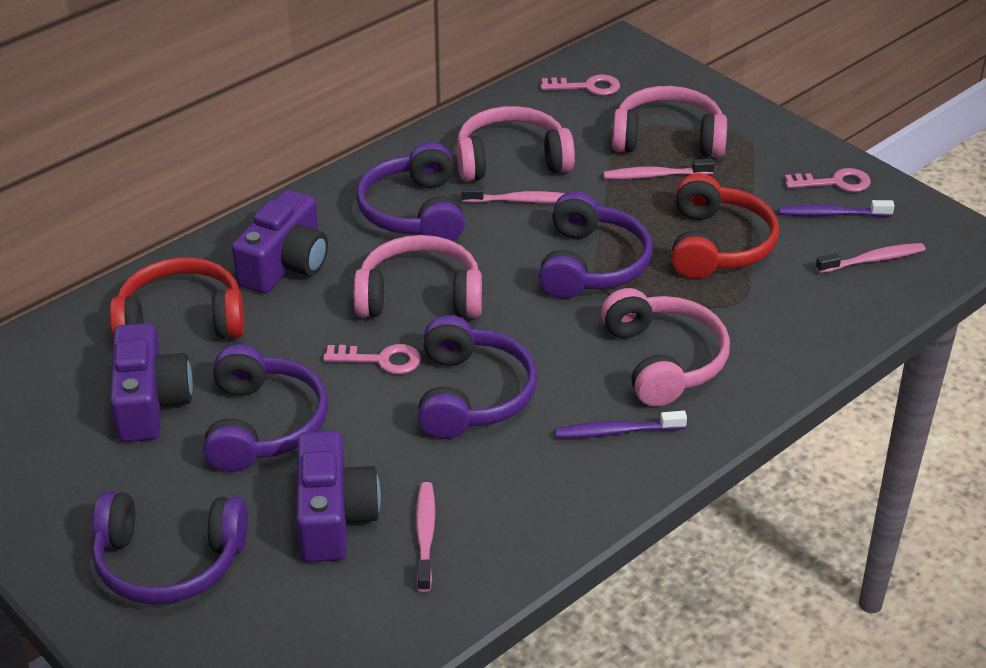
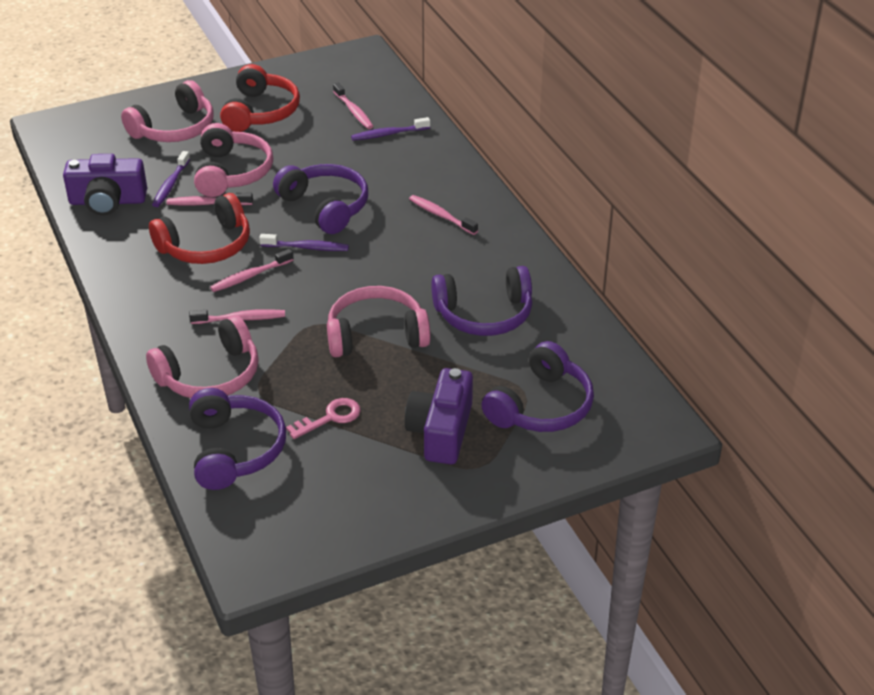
pink key: 3 -> 1
pink toothbrush: 4 -> 5
purple camera: 3 -> 2
purple headphones: 5 -> 4
purple toothbrush: 2 -> 3

